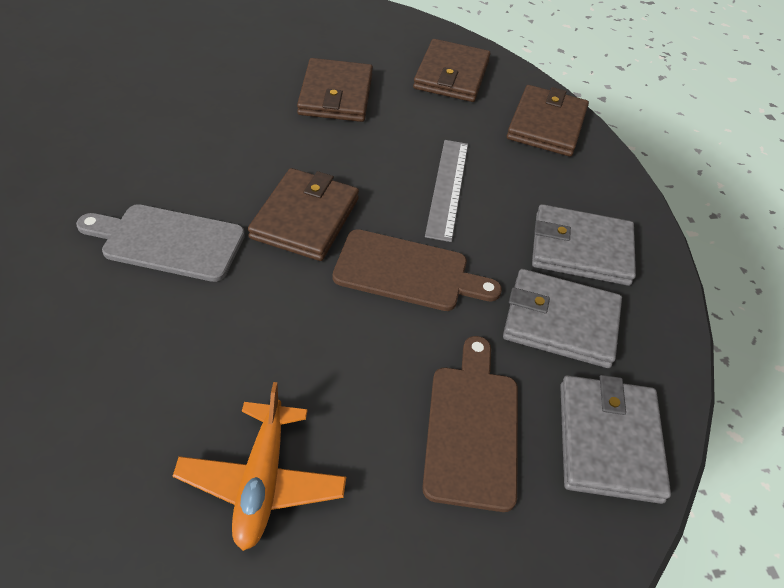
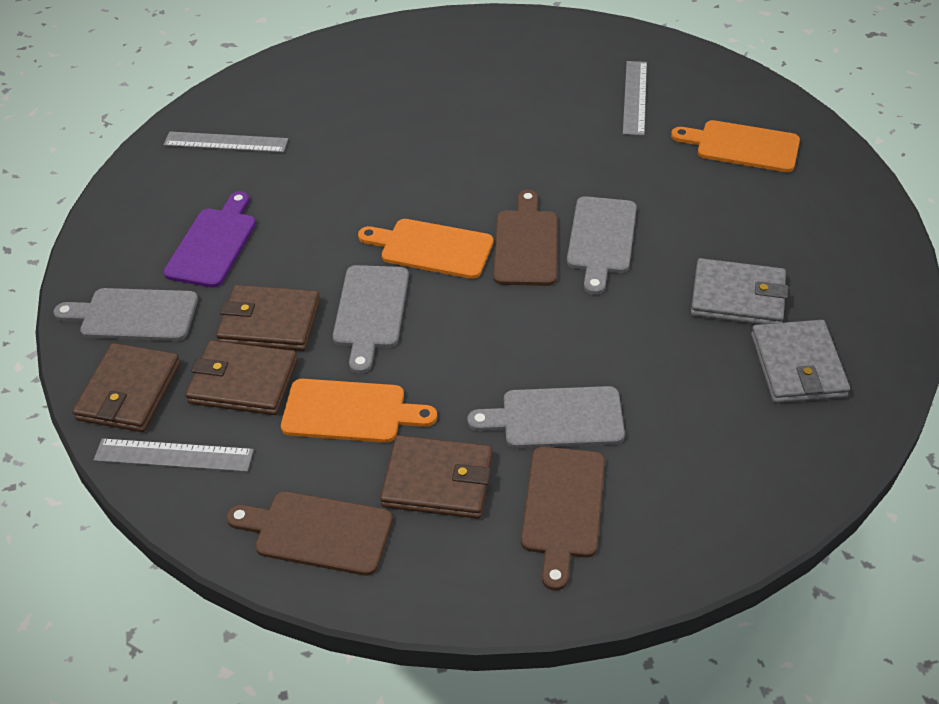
brown cutting board: 2 -> 3
grey cutting board: 1 -> 4
grey ruler: 1 -> 3
grey wallet: 3 -> 2
orange cutting board: 0 -> 3
orange plane: 1 -> 0
purple cutting board: 0 -> 1

